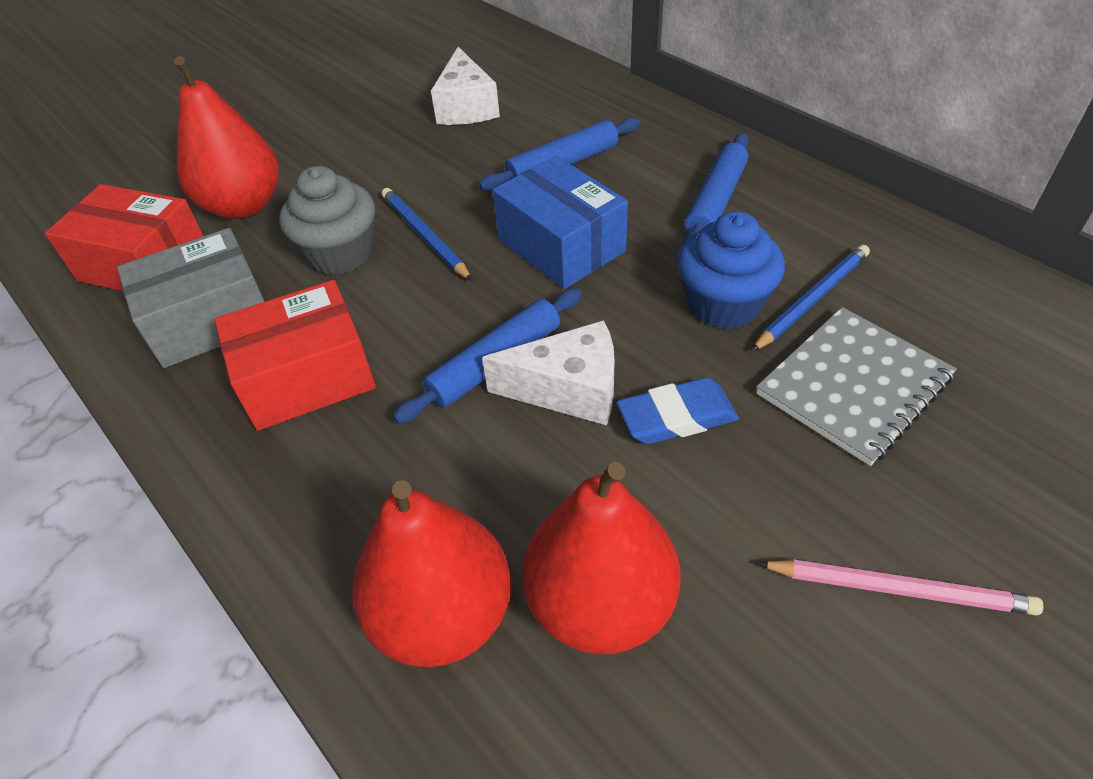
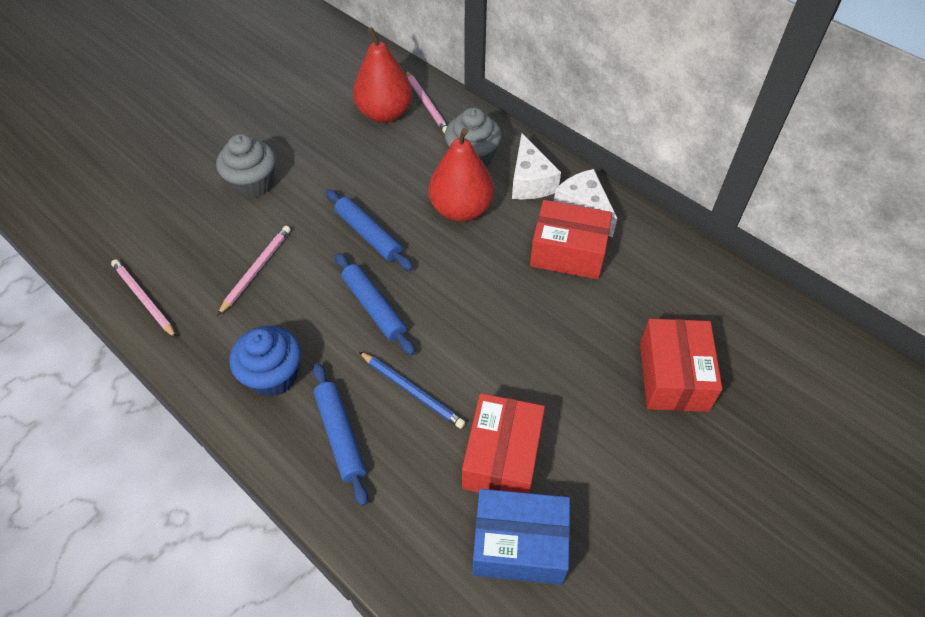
blue eraser: 1 -> 0
blue pencil: 2 -> 1
grey box: 1 -> 0
grey cupcake: 1 -> 2
grey notebook: 1 -> 0
pink pencil: 1 -> 3
red box: 2 -> 3
red pear: 3 -> 2

